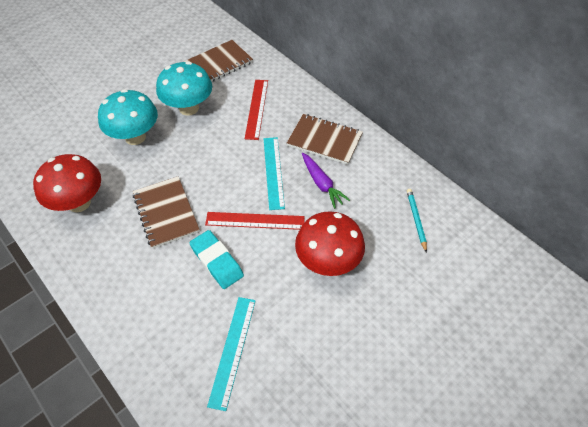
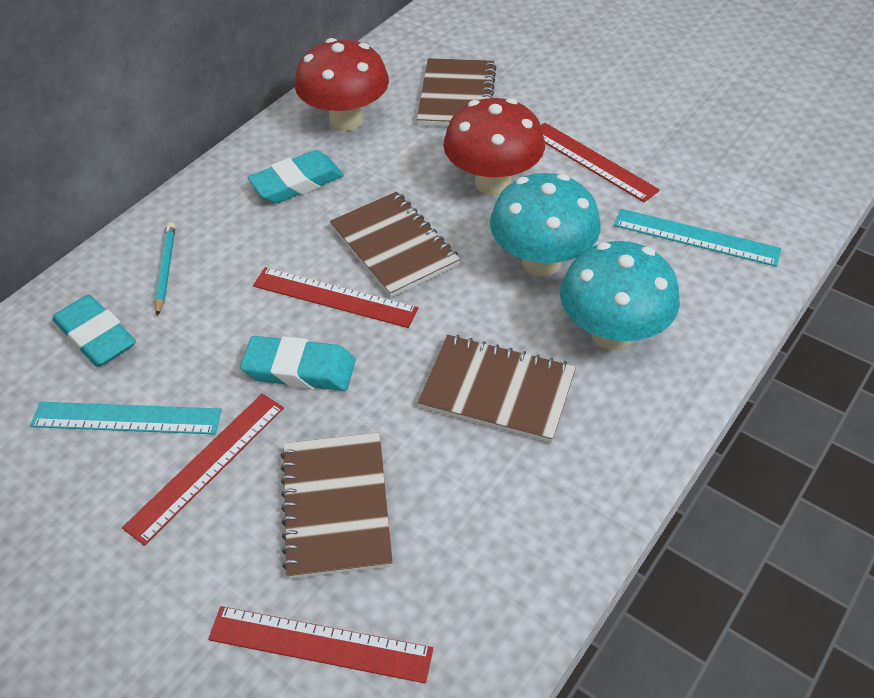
brown notebook: 3 -> 4
purple carrot: 1 -> 0
red ruler: 2 -> 4
turquoise eraser: 1 -> 3

